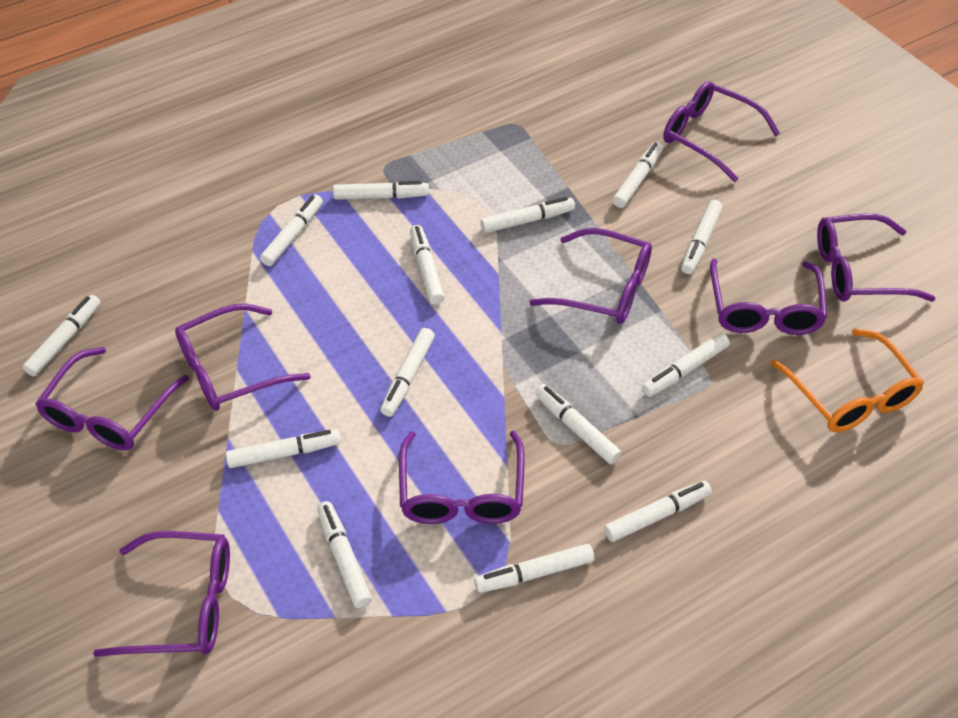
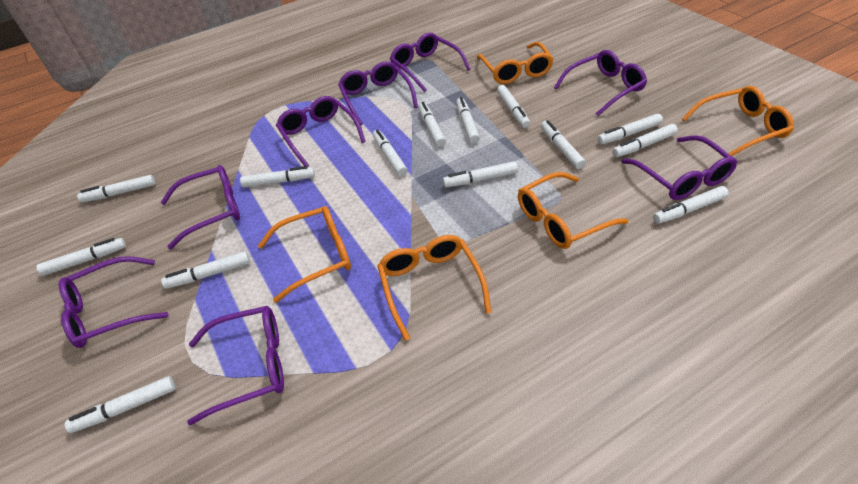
orange glasses: 1 -> 5

